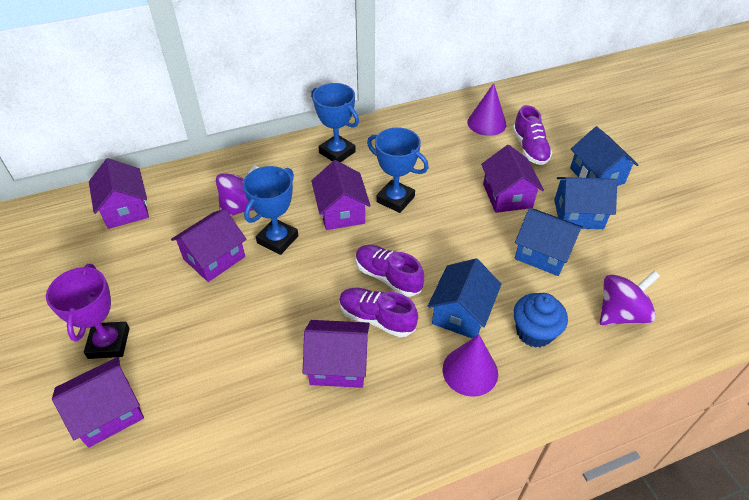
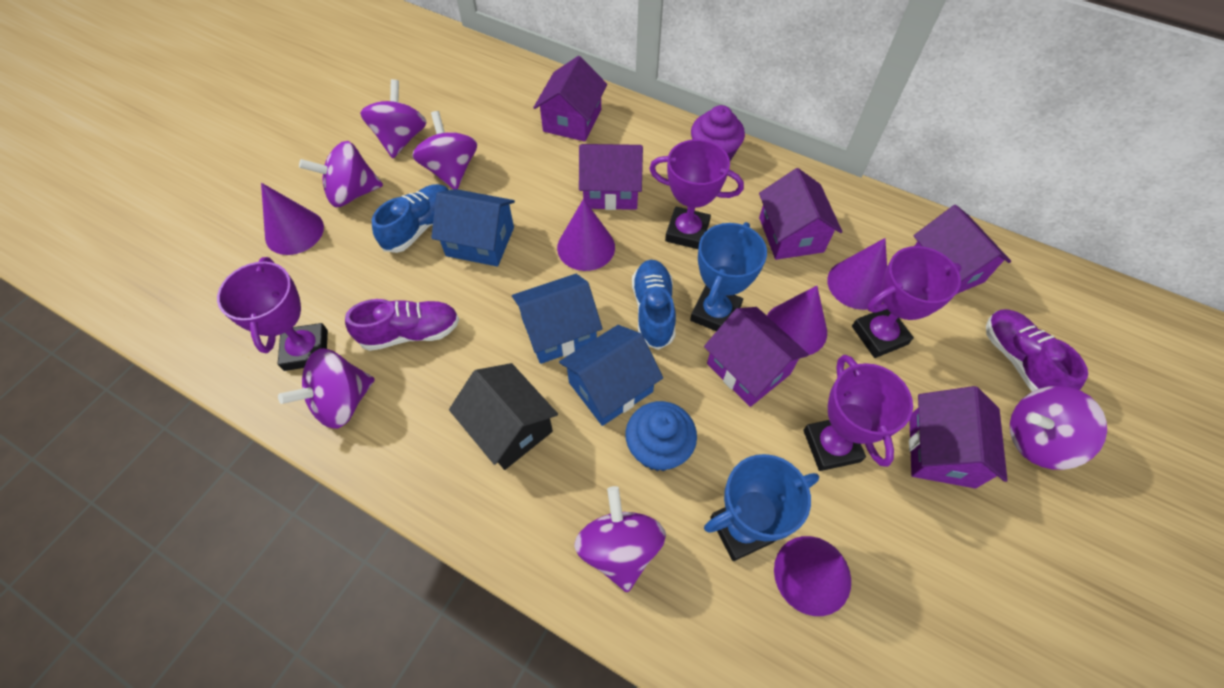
black house: 0 -> 1
blue house: 4 -> 3
blue shoe: 0 -> 2
blue trophy: 3 -> 2
purple cone: 2 -> 5
purple cupcake: 0 -> 1
purple shoe: 3 -> 2
purple spinning top: 2 -> 6
purple trophy: 1 -> 4

